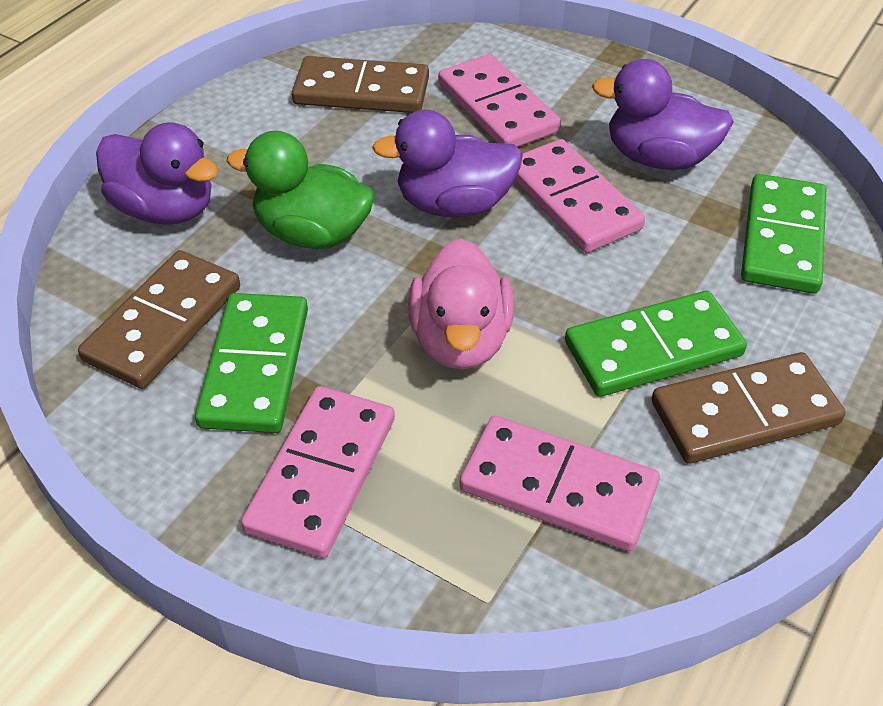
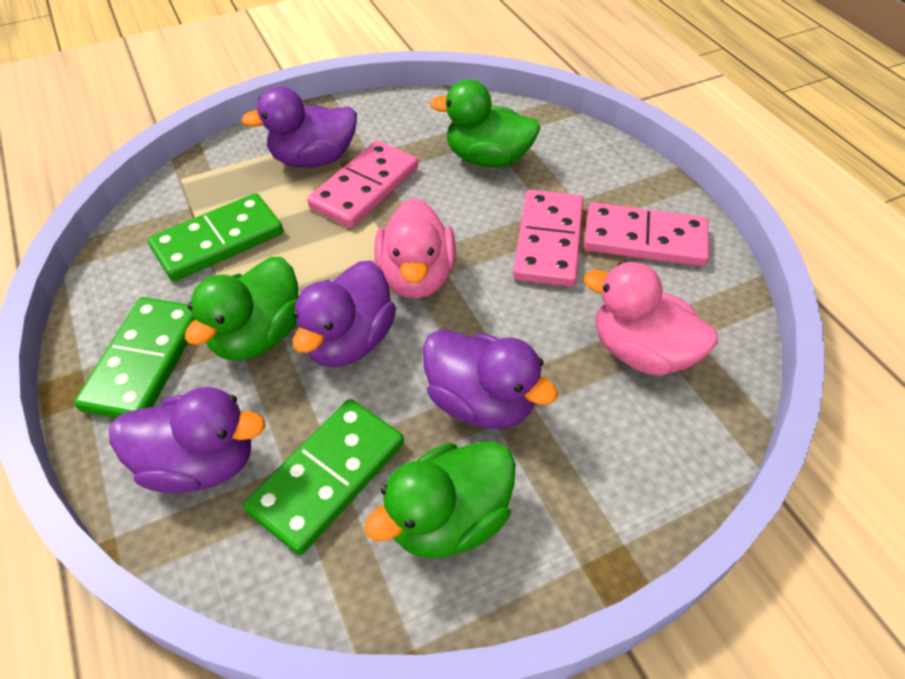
brown domino: 3 -> 0
green duck: 1 -> 3
pink domino: 4 -> 3
pink duck: 1 -> 2
purple duck: 3 -> 4

